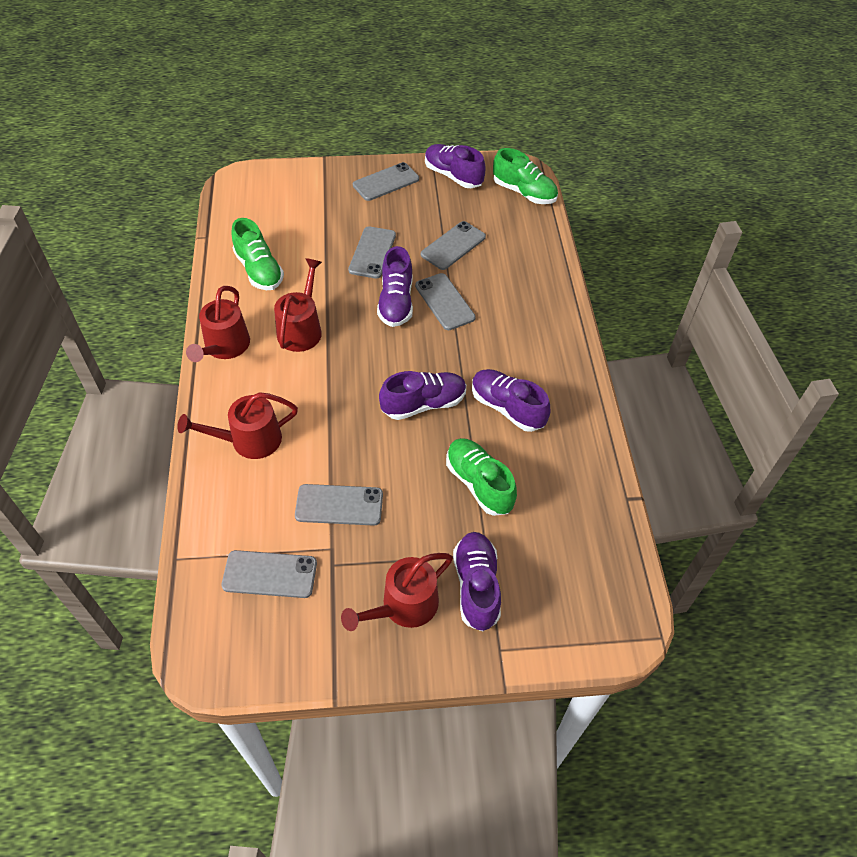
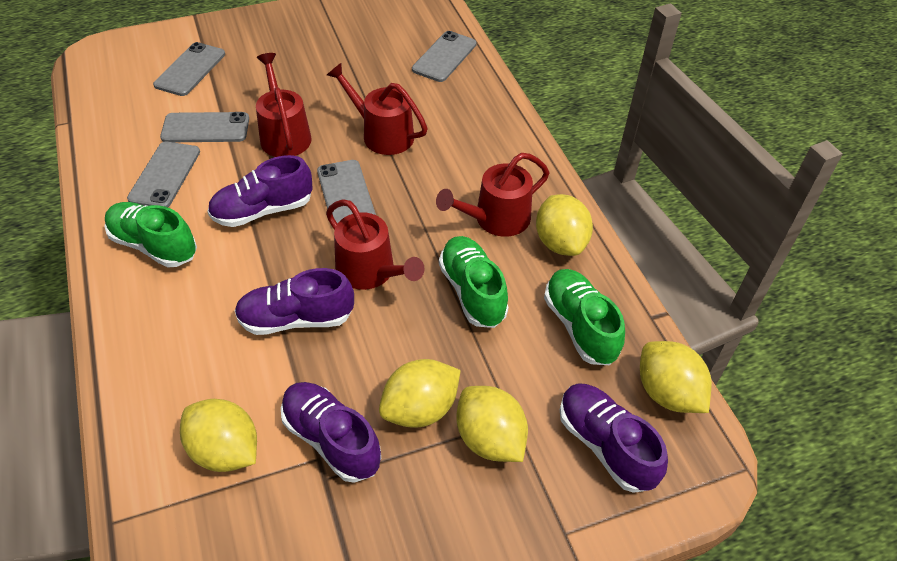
grey phone: 6 -> 5
purple shoe: 5 -> 4
yellow lemon: 0 -> 5

